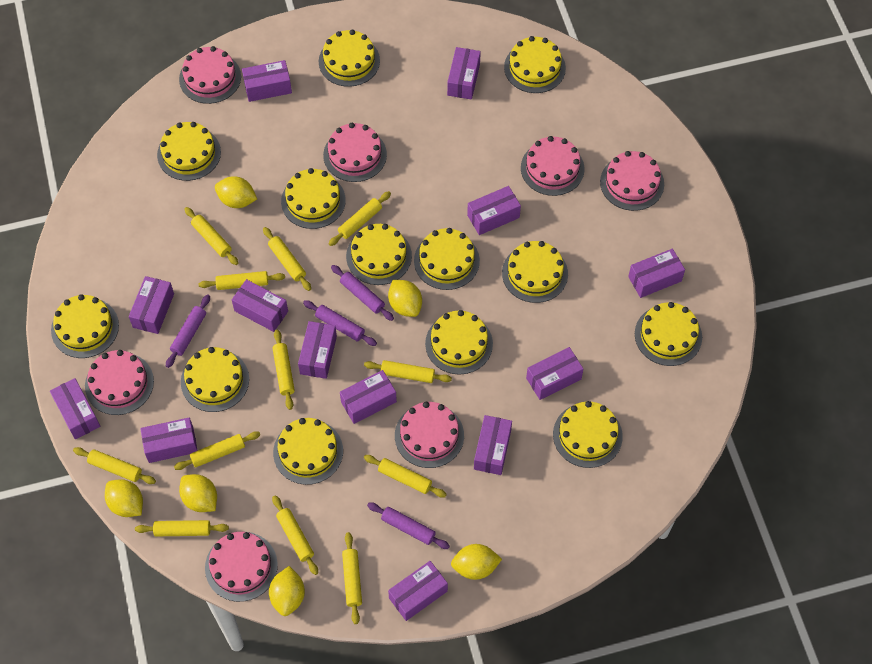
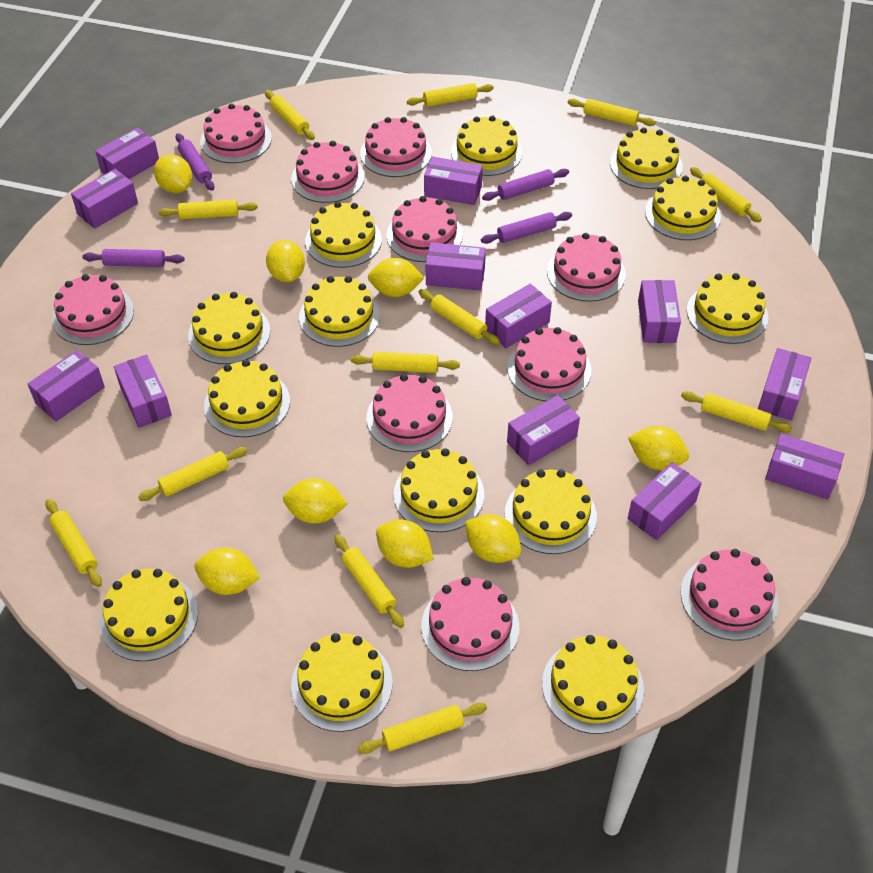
pink cake: 7 -> 10
purple box: 13 -> 12
yellow lemon: 6 -> 8

